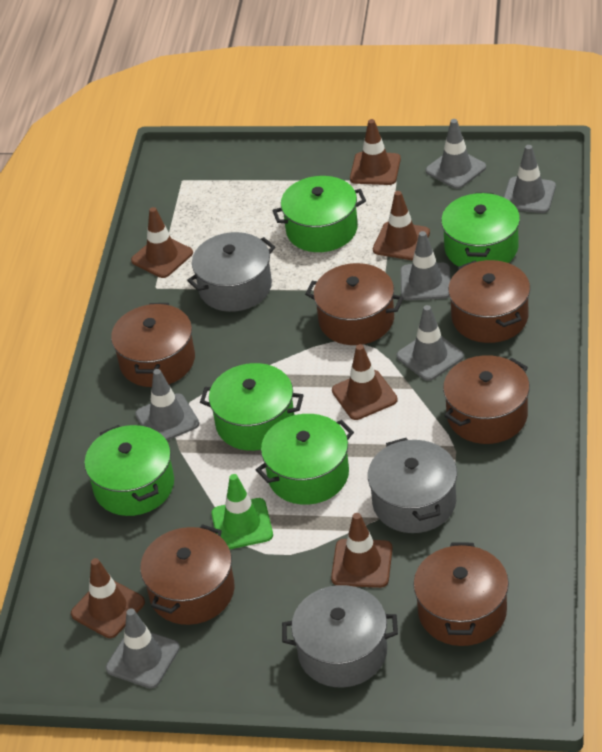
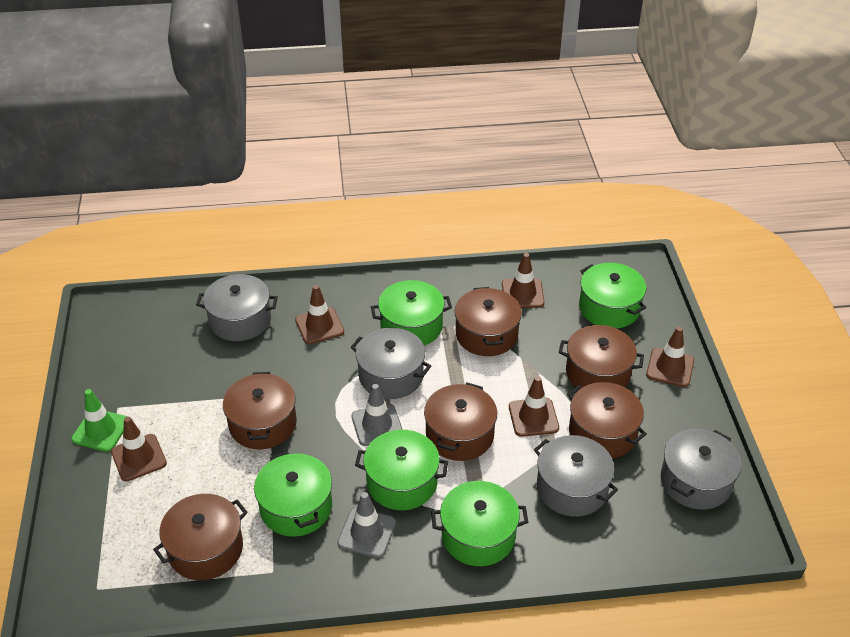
brown traffic cone: 6 -> 5
grey pot: 3 -> 4
grey traffic cone: 6 -> 2

